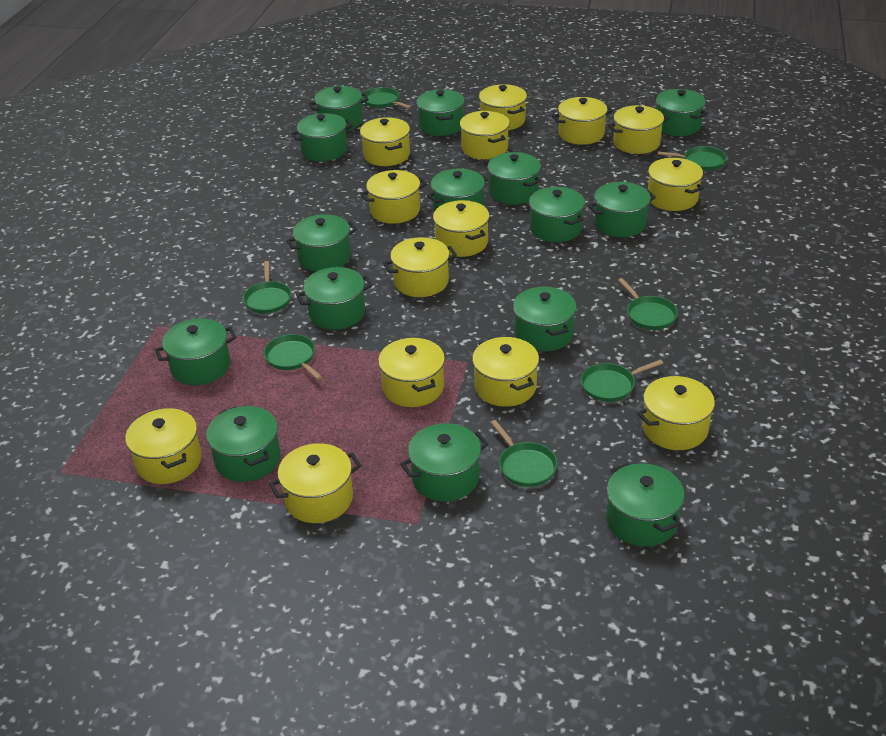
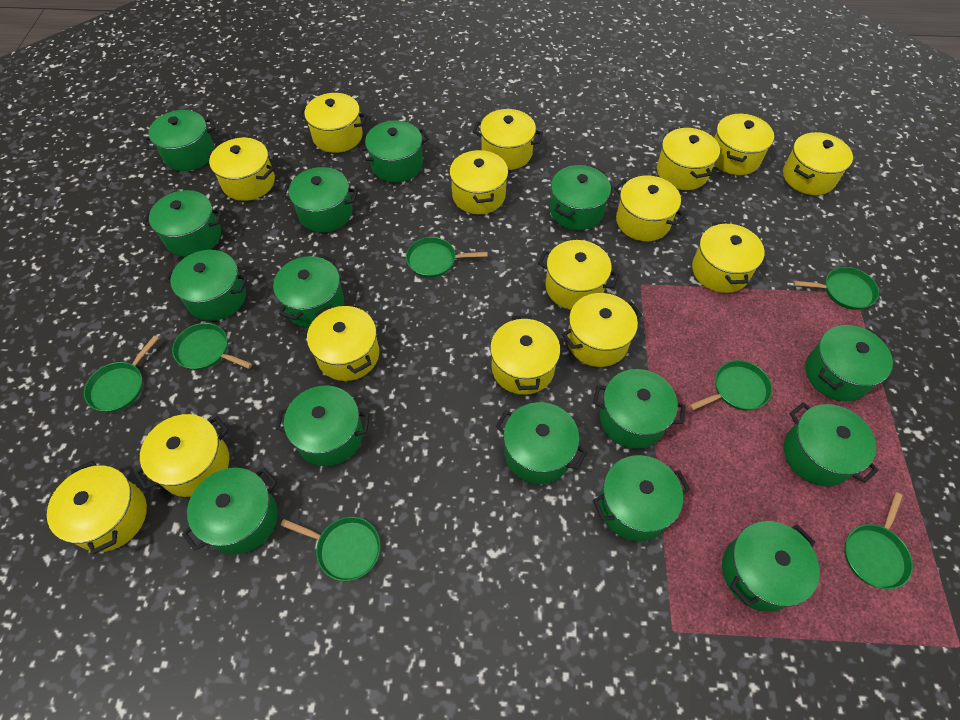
yellow pot: 14 -> 15

